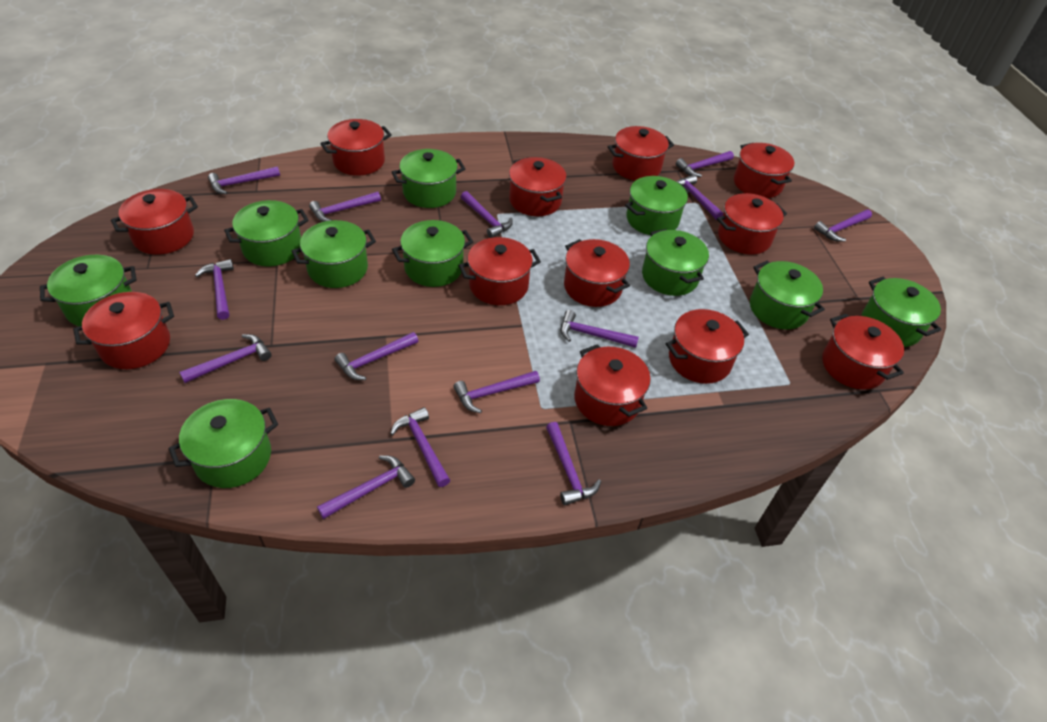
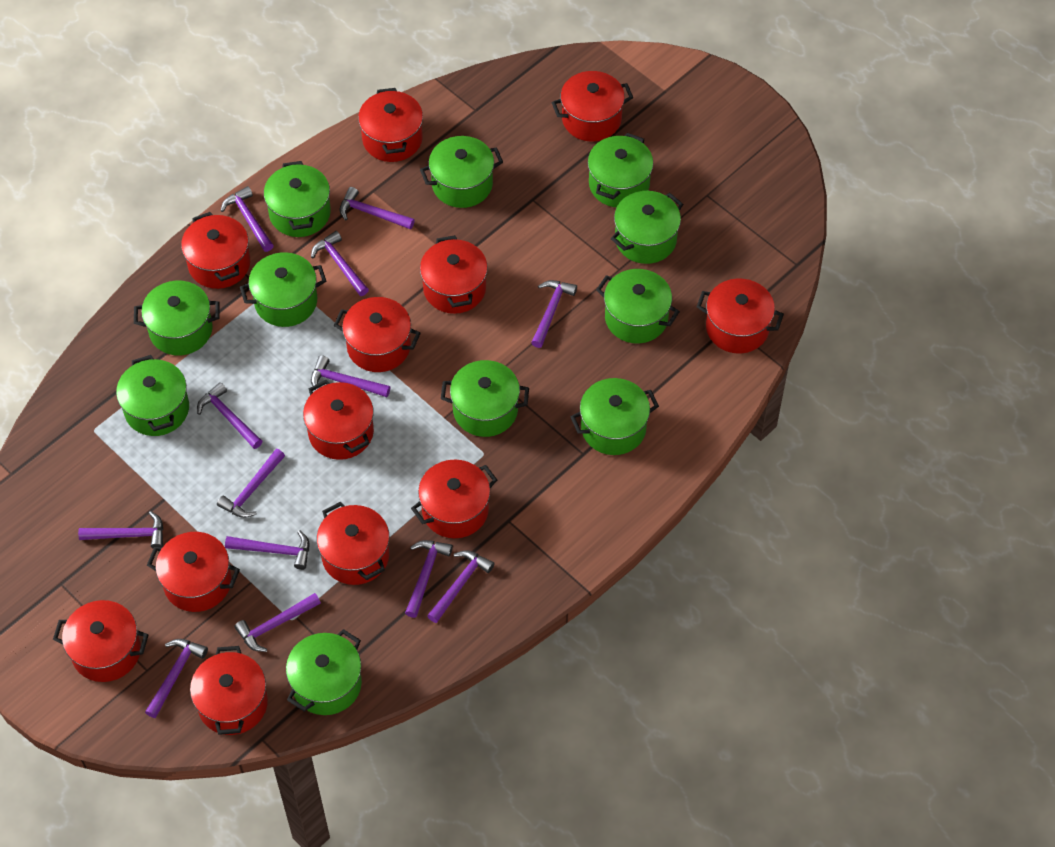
green pot: 10 -> 11
purple hammer: 14 -> 13

